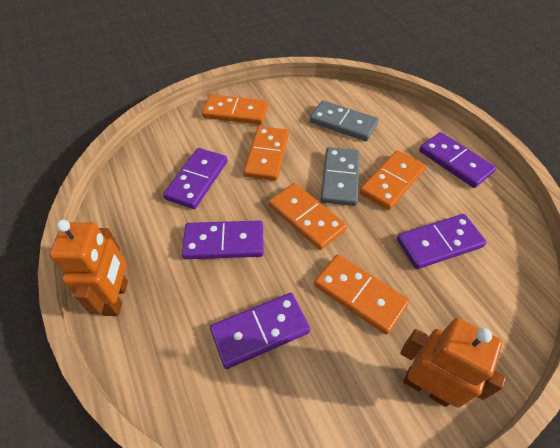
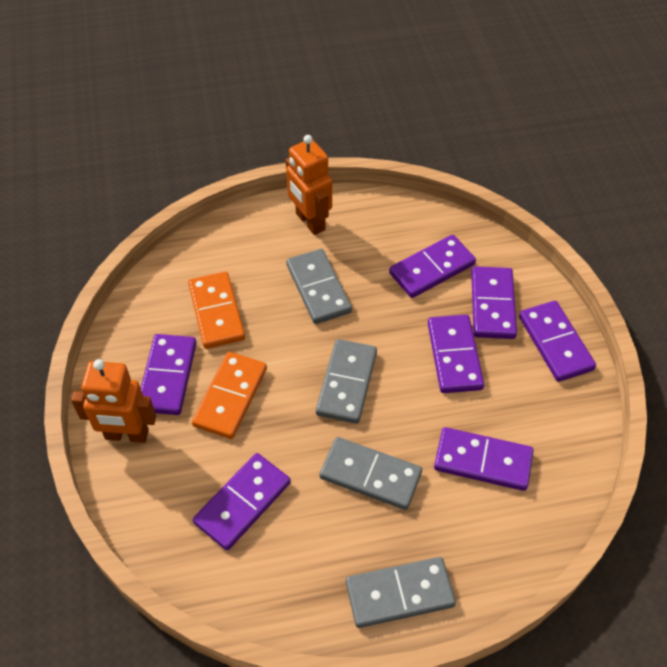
grey domino: 2 -> 4
orange domino: 5 -> 2
purple domino: 5 -> 7

